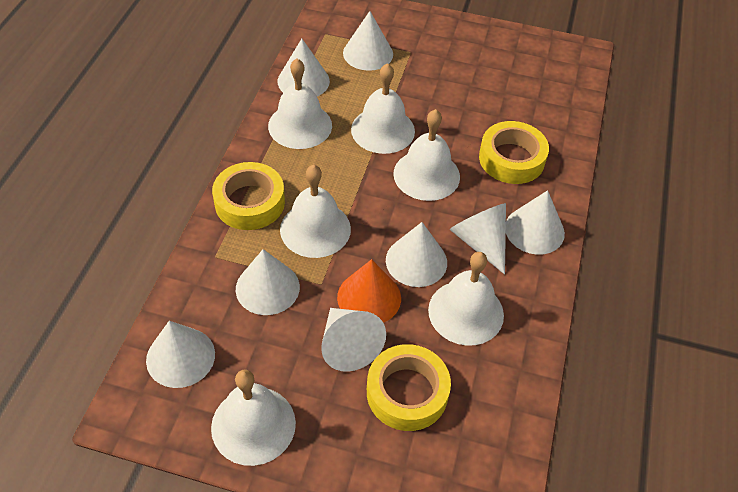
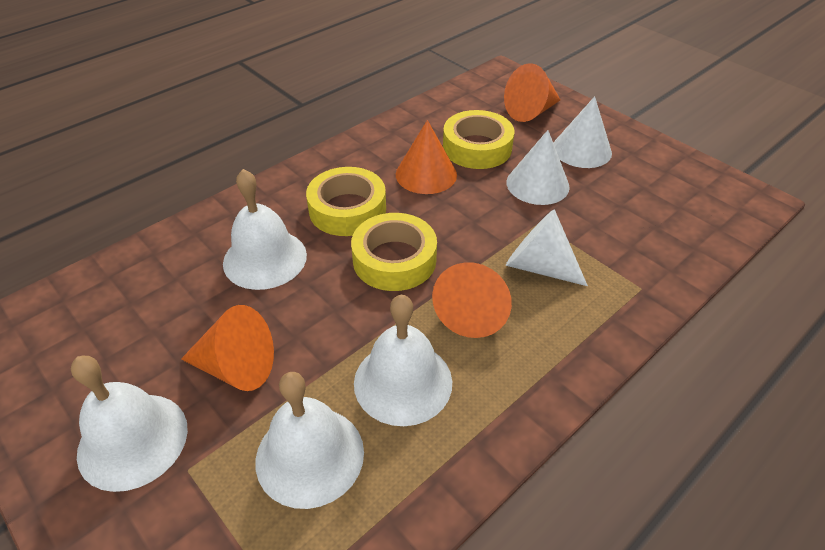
orange cone: 1 -> 4
white bell: 6 -> 4
white cone: 8 -> 3

